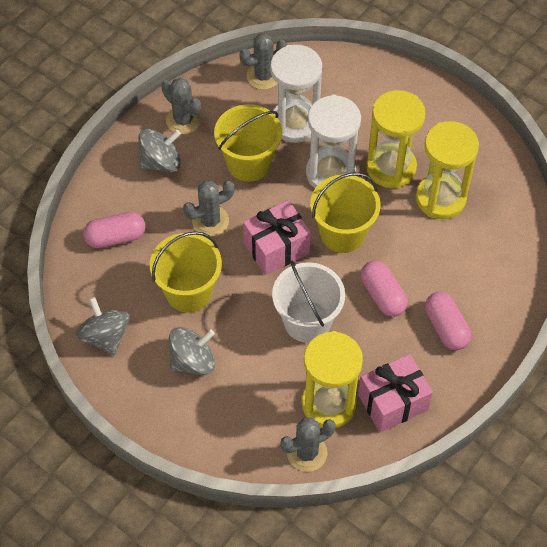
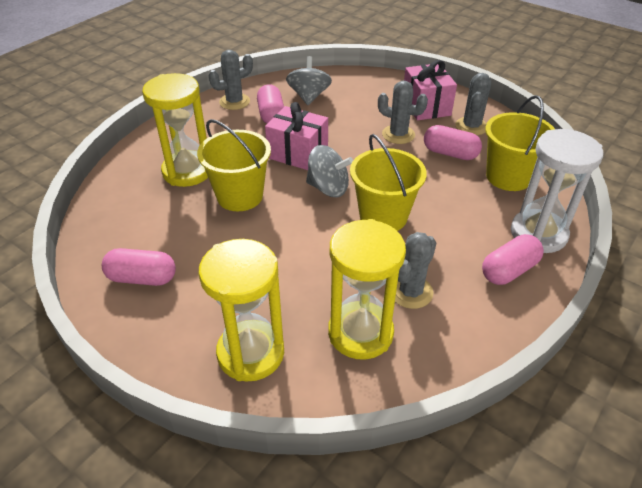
grey spinning top: 3 -> 2
pink capsule: 3 -> 4
white bucket: 1 -> 0
white hourglass: 2 -> 1

